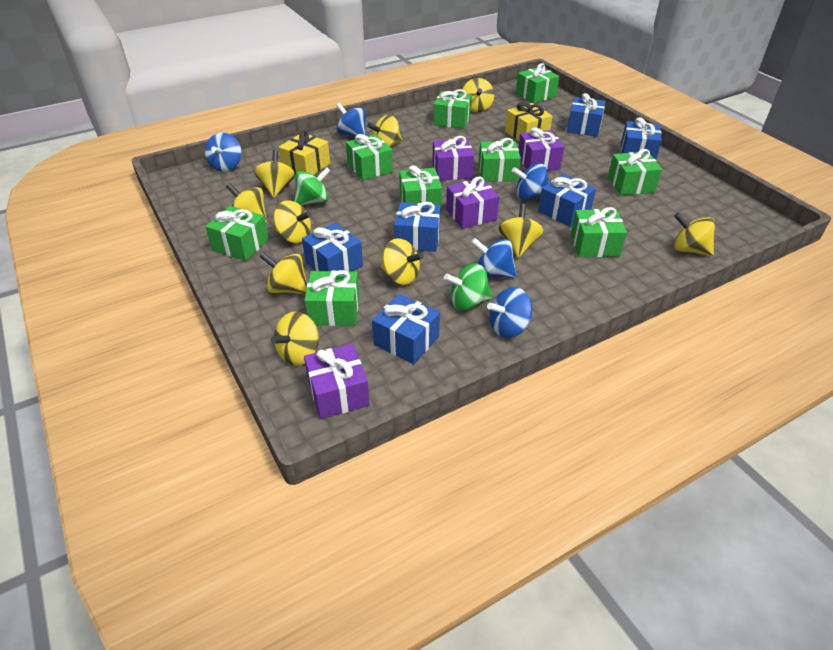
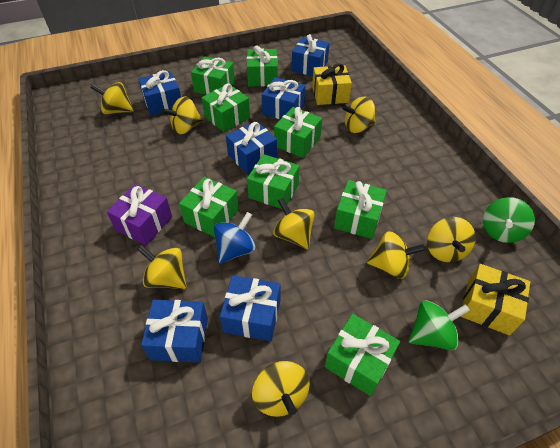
blue spinning top: 5 -> 1
green gift: 9 -> 8
purple gift: 4 -> 1
yellow spinning top: 10 -> 8

